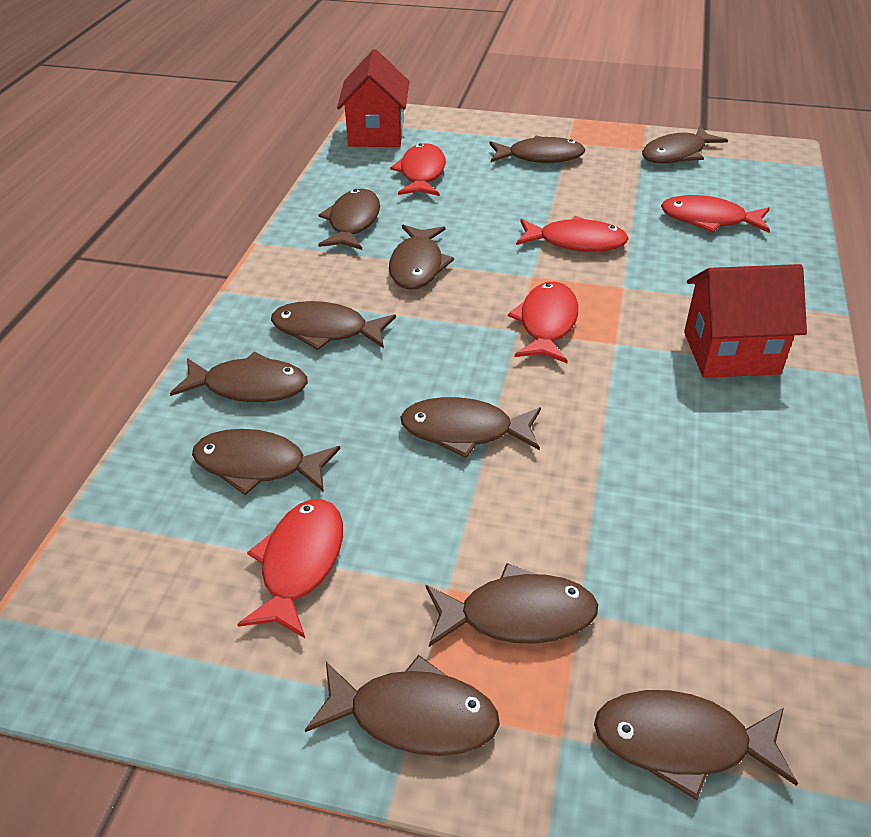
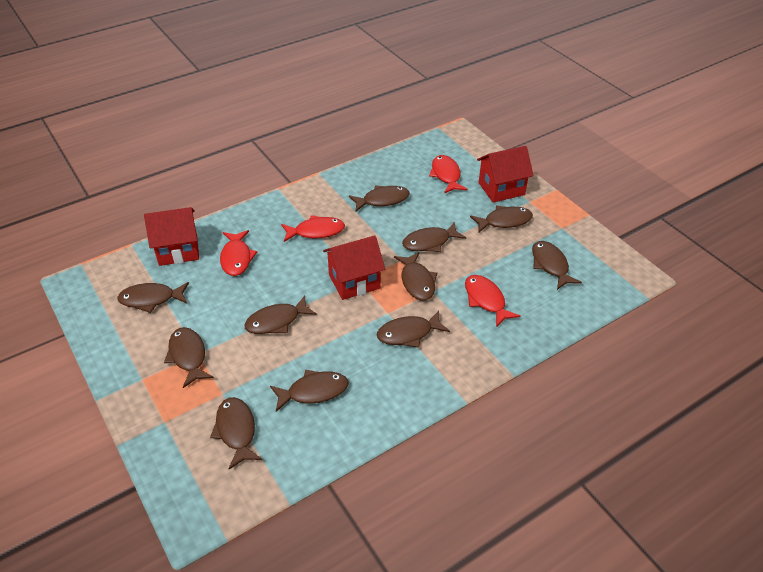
red fish: 5 -> 4
red house: 2 -> 3

